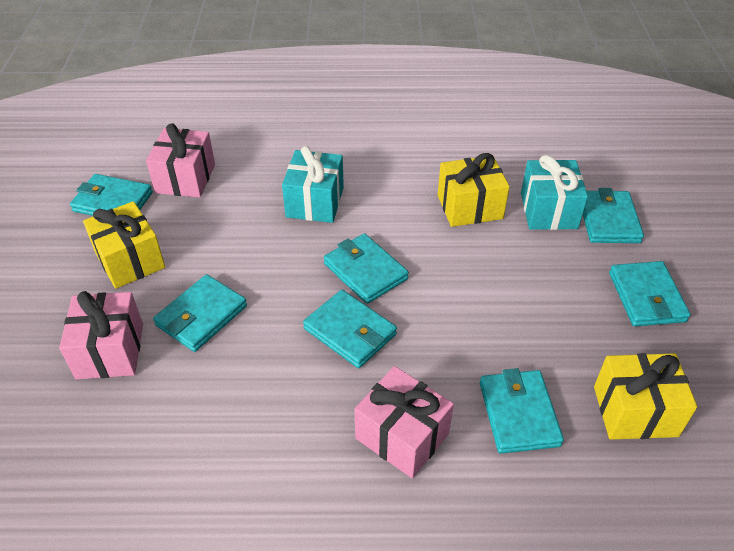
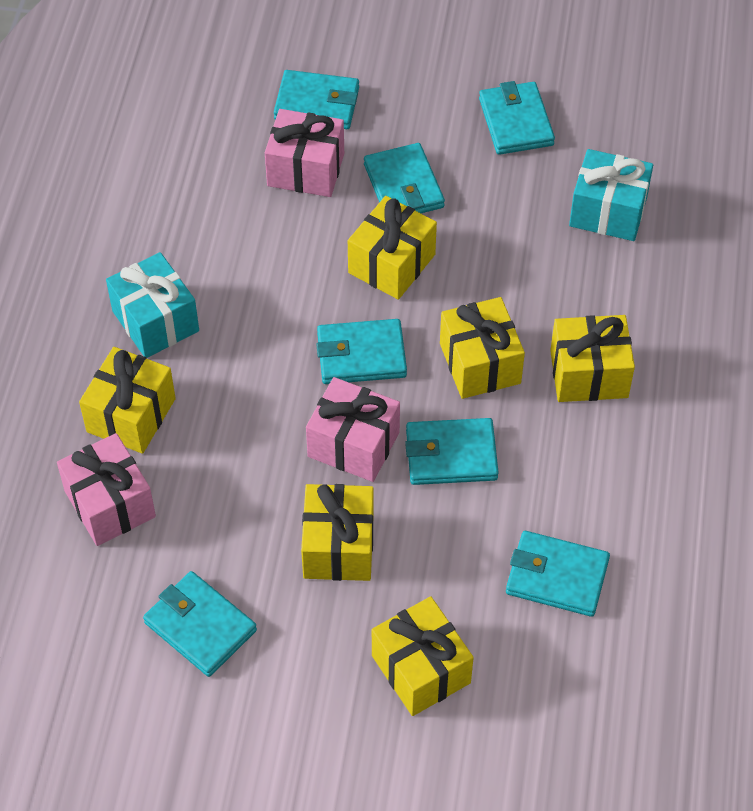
yellow gift: 3 -> 6

